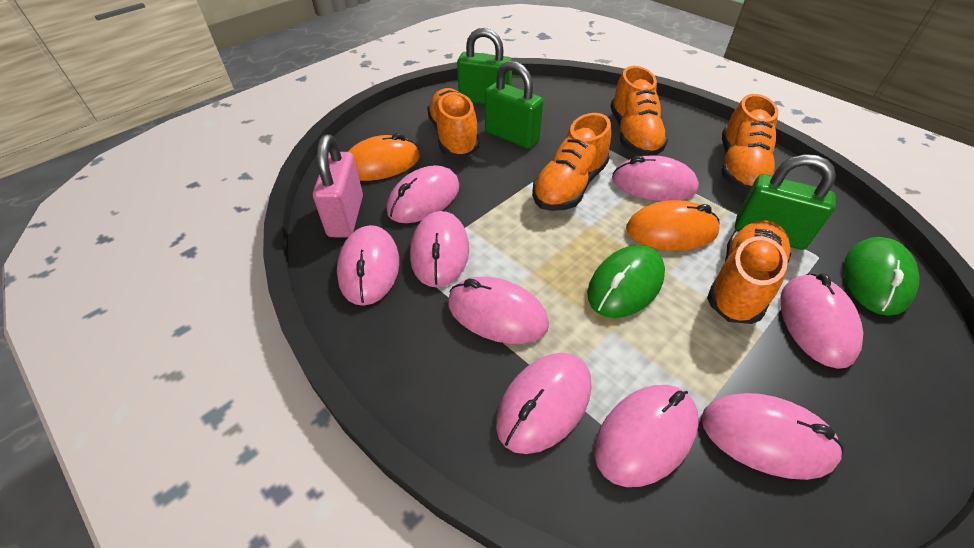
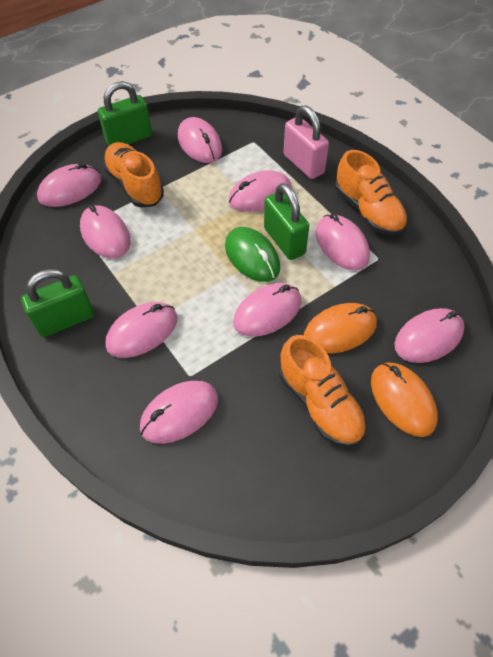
green mouse: 2 -> 1
orange shoe: 5 -> 3

